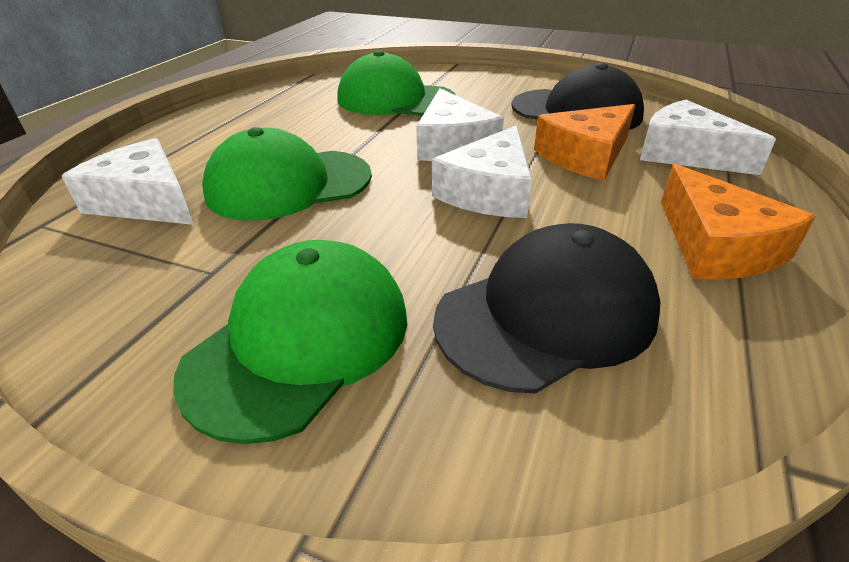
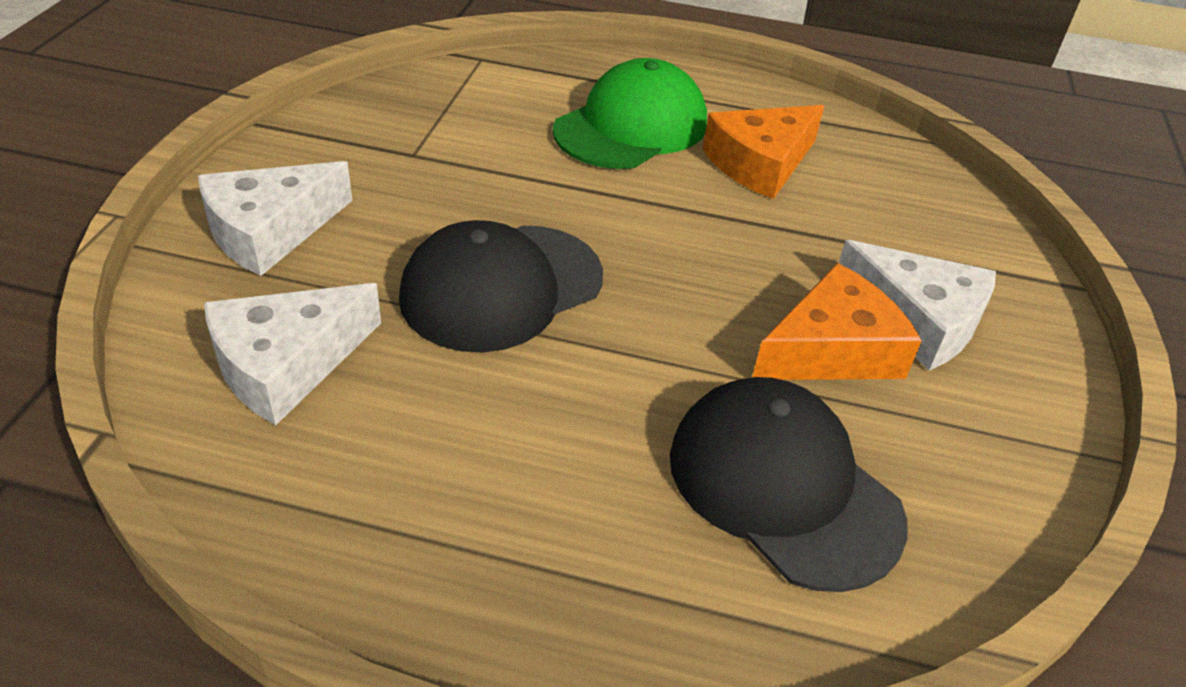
green cap: 3 -> 1
white cheese: 4 -> 3

